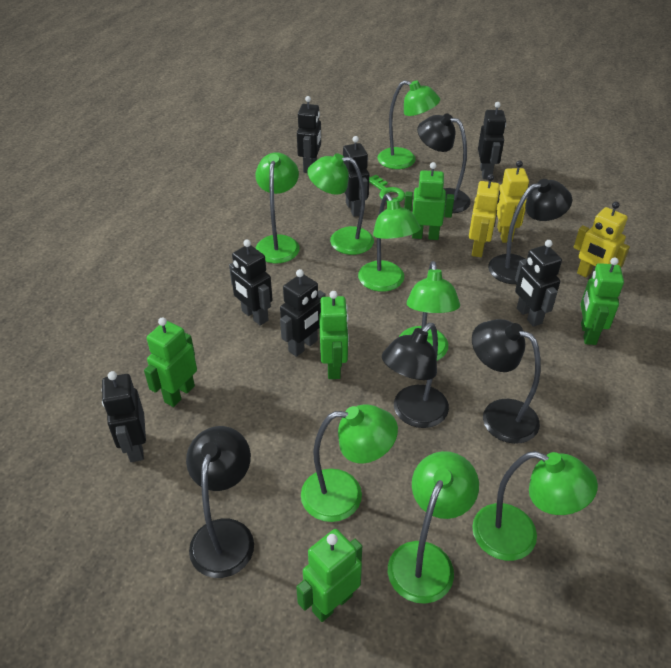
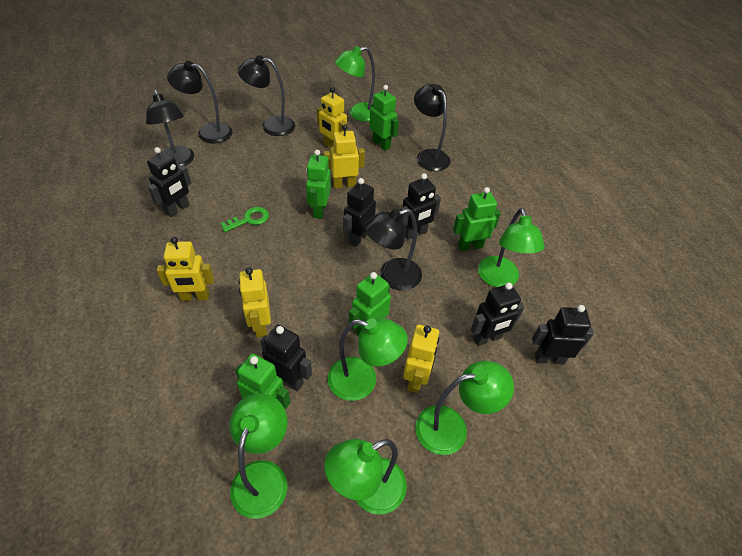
black robot: 7 -> 6
green lamp: 8 -> 6
yellow robot: 3 -> 5

